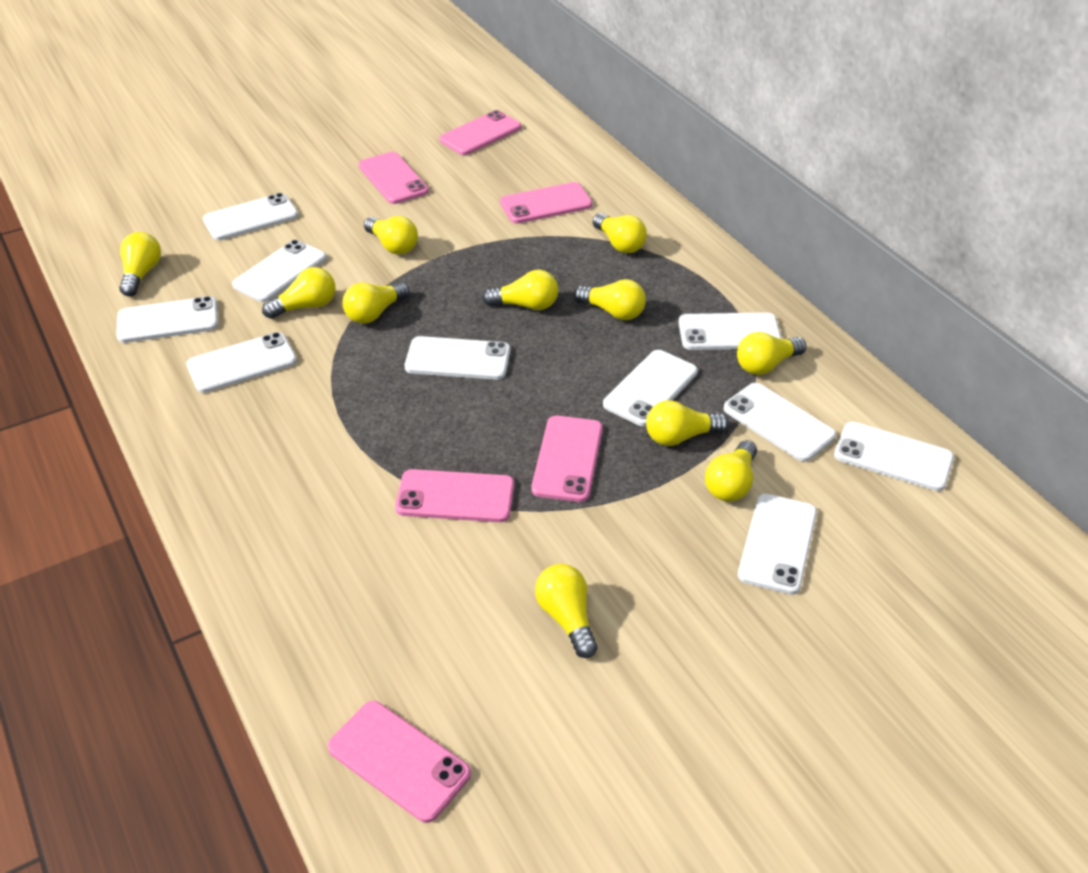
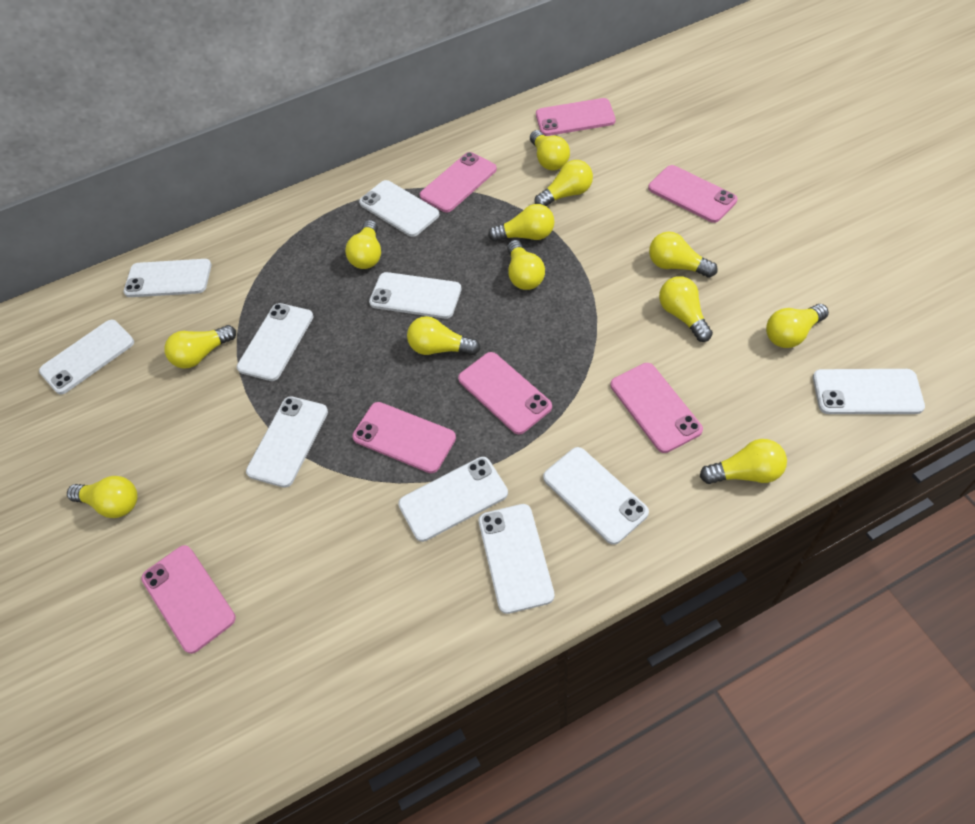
pink phone: 6 -> 7
yellow light bulb: 11 -> 12

